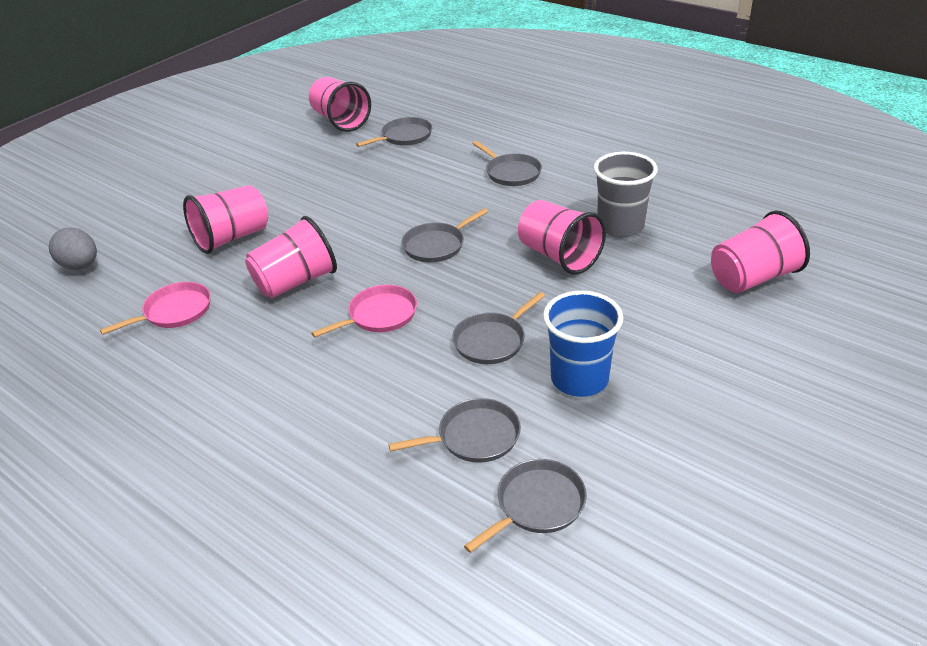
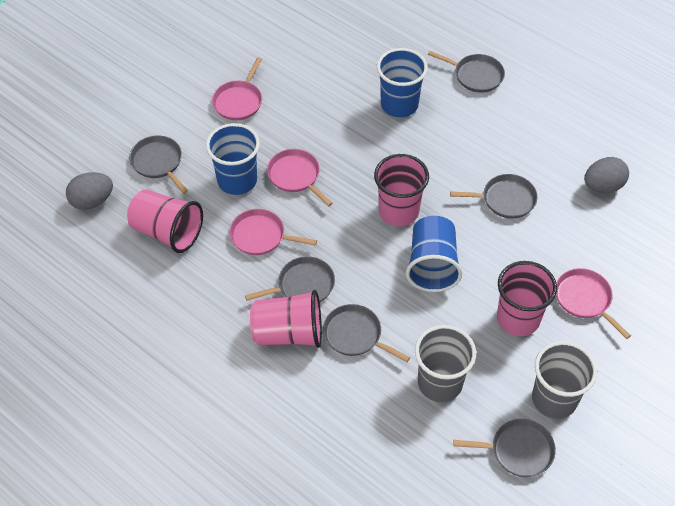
blue cup: 1 -> 3
grey cup: 1 -> 2
grey egg: 1 -> 2
pink cup: 5 -> 4
pink pan: 2 -> 4

